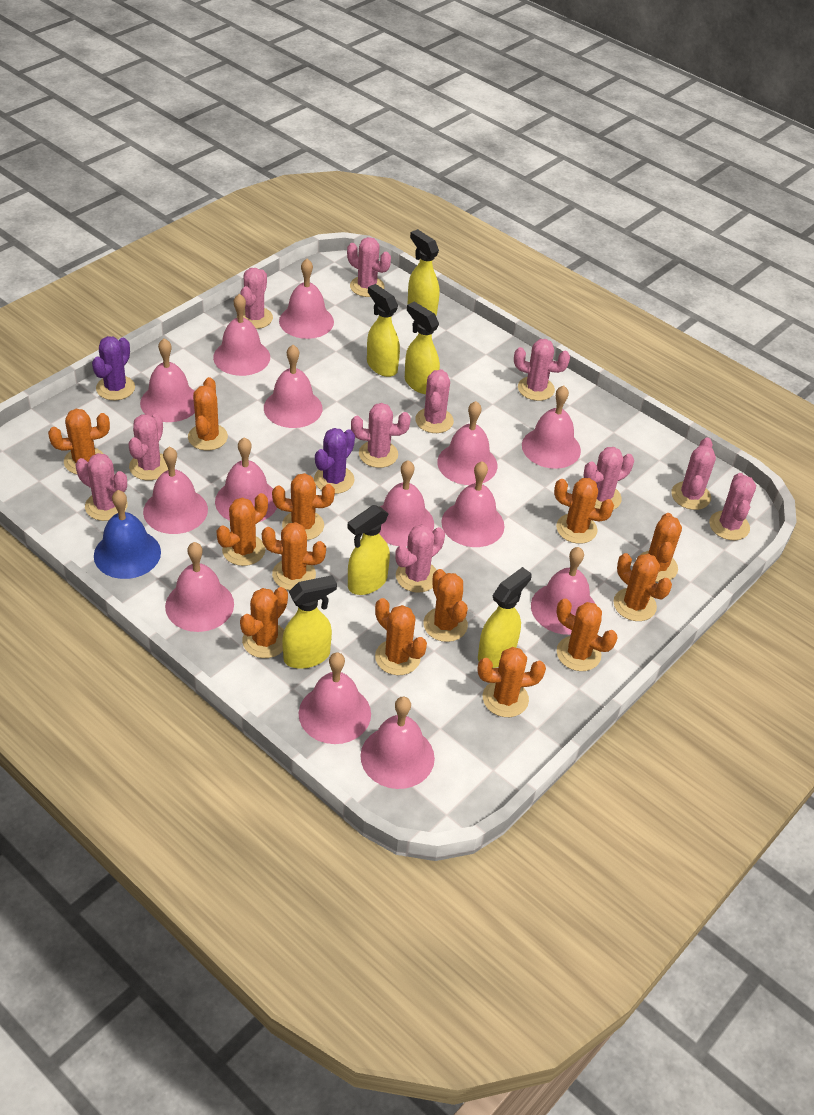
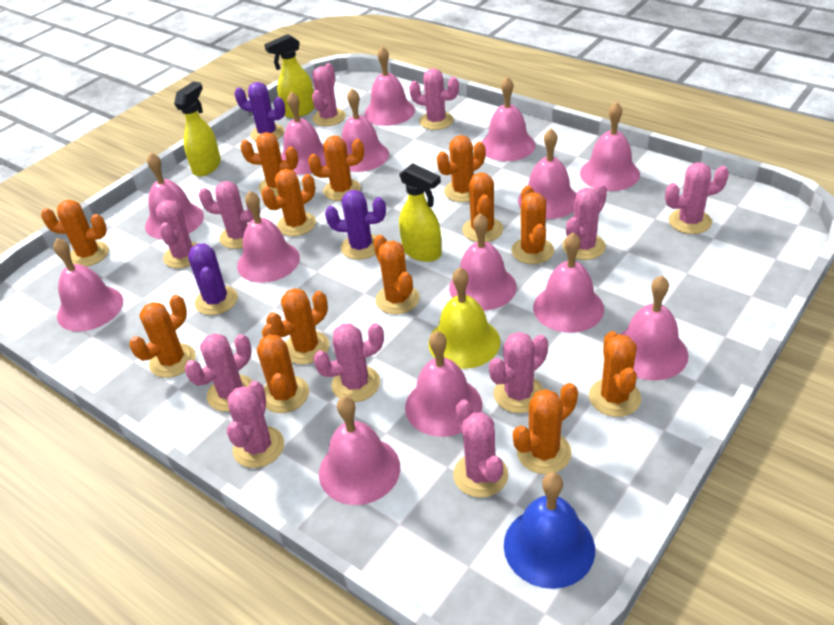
purple cactus: 2 -> 3
yellow bell: 0 -> 1
yellow spray bottle: 6 -> 3

